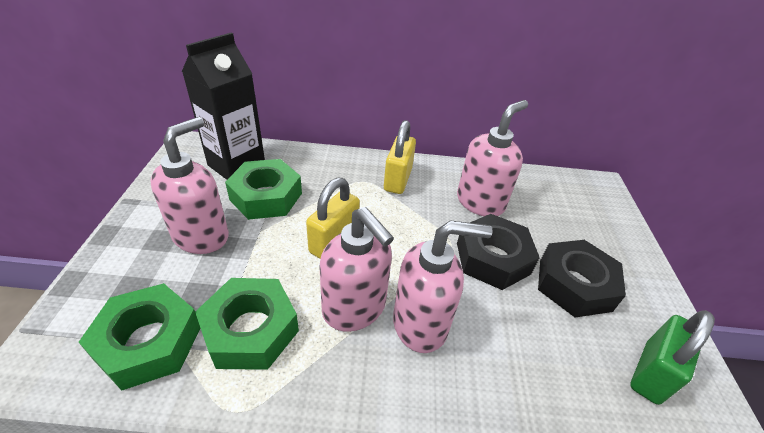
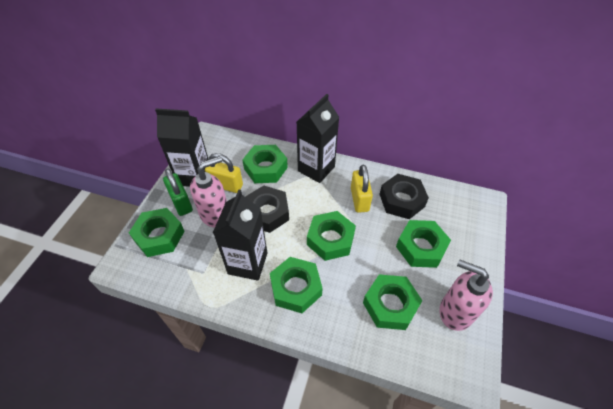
black carton: 1 -> 3
green nut: 3 -> 6
pink soap dispenser: 4 -> 2

